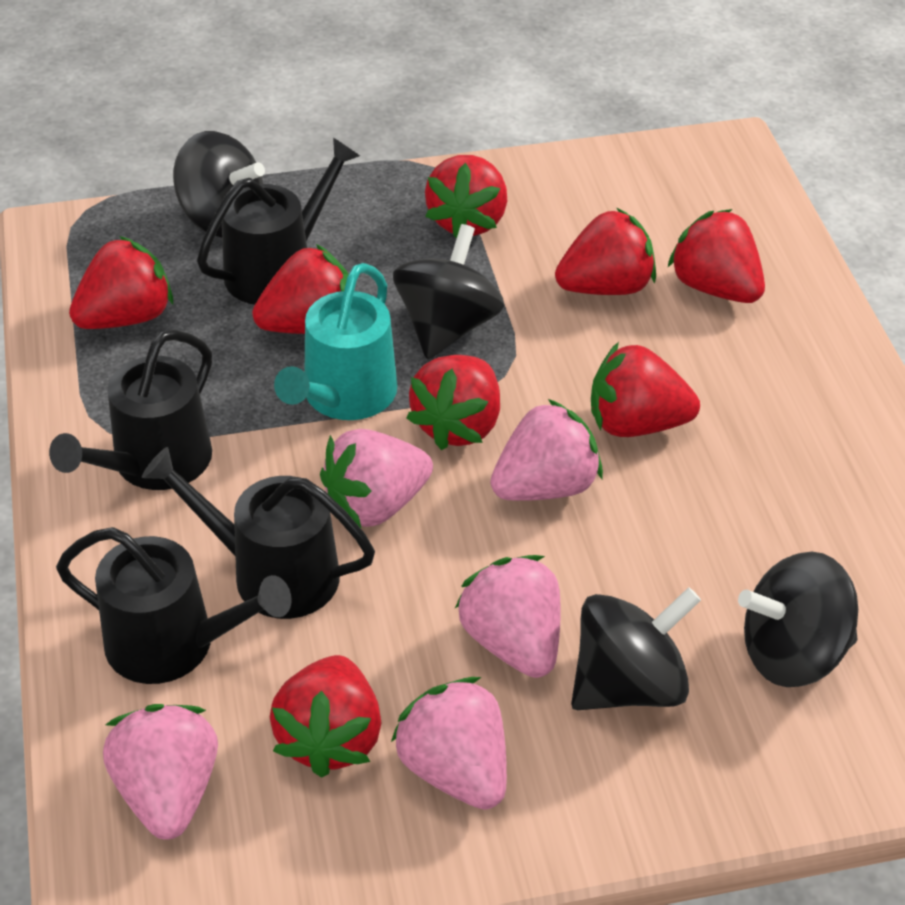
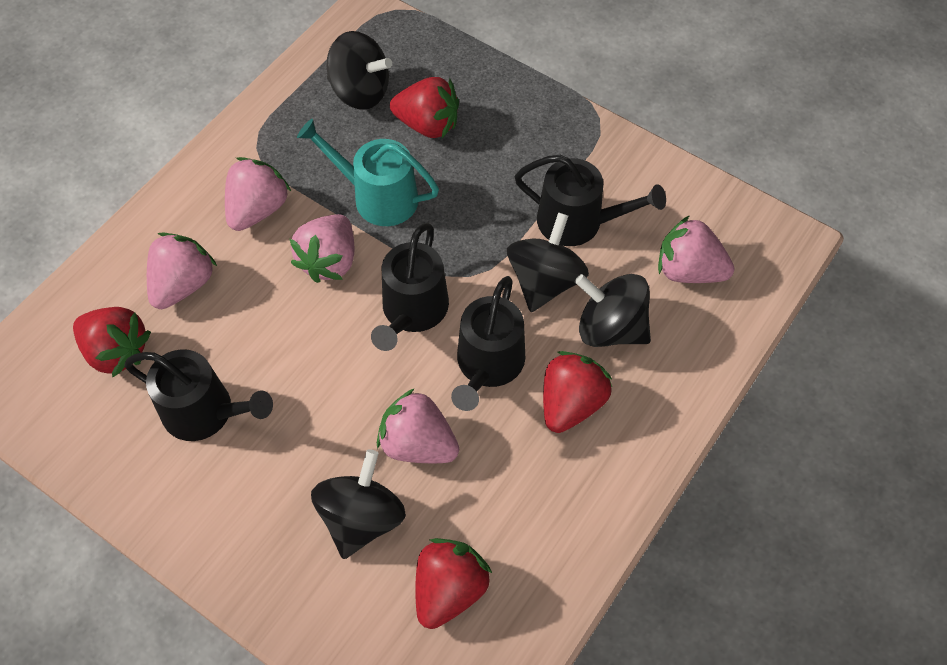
red strawberry: 8 -> 4

